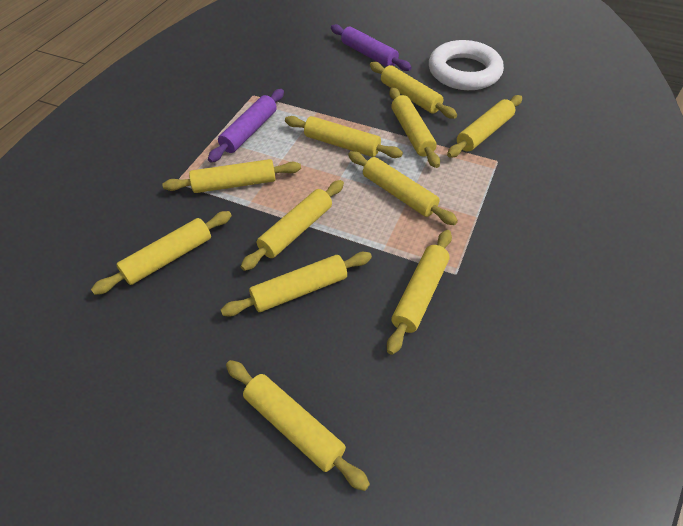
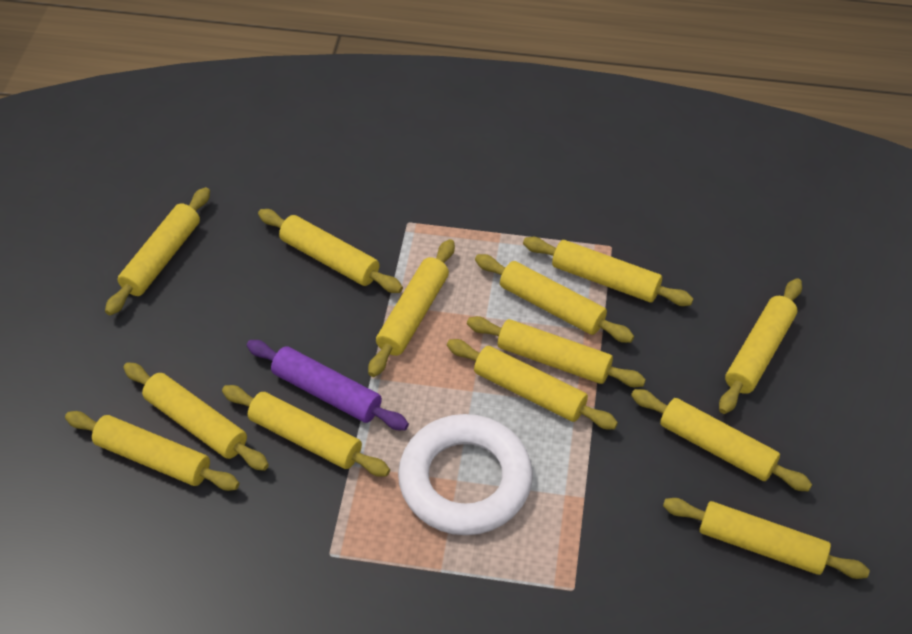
purple rolling pin: 2 -> 1
yellow rolling pin: 11 -> 13

